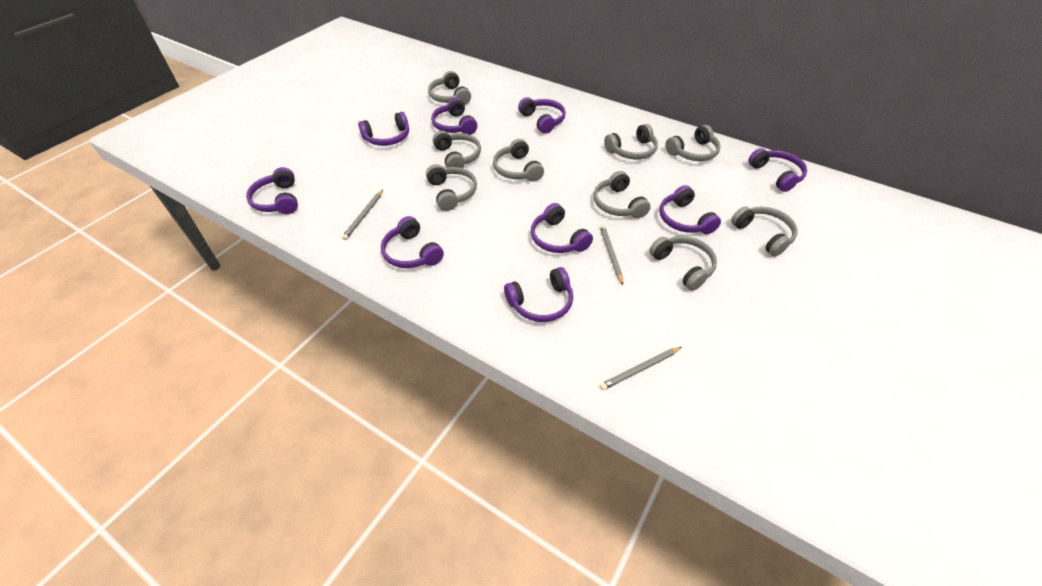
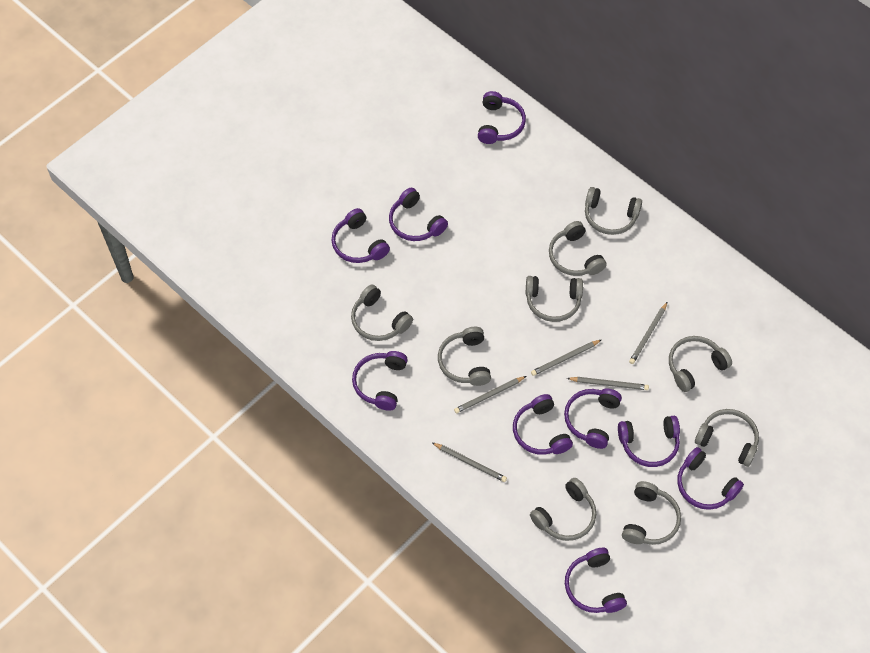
grey pencil: 3 -> 5

